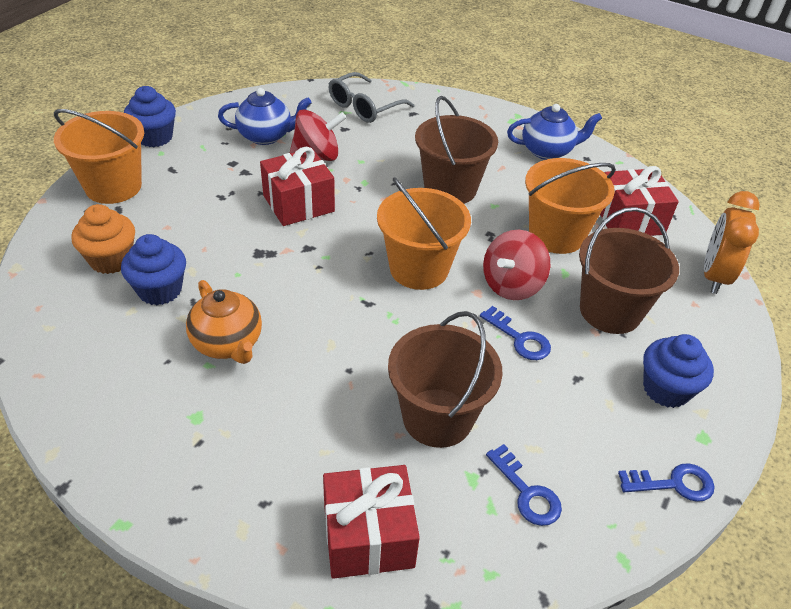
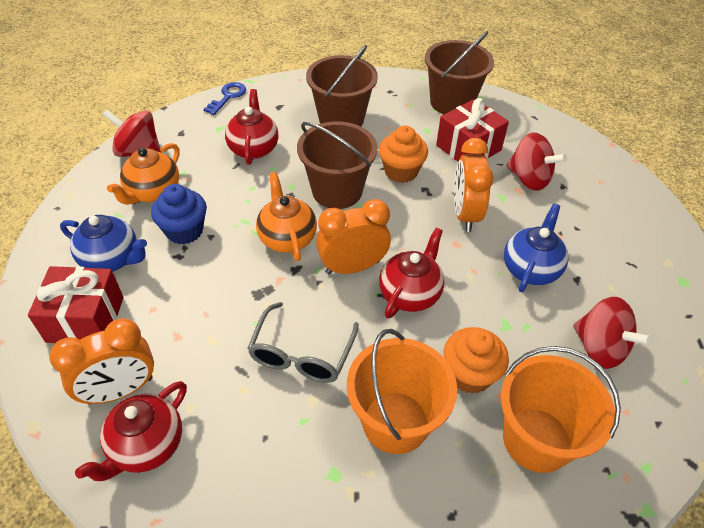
blue cupcake: 3 -> 1
blue key: 3 -> 1
orange bucket: 3 -> 2
orange clock: 1 -> 3
orange cupcake: 1 -> 2
orange teapot: 1 -> 2
red gift: 3 -> 2
red spinning top: 2 -> 3
red teapot: 0 -> 3

